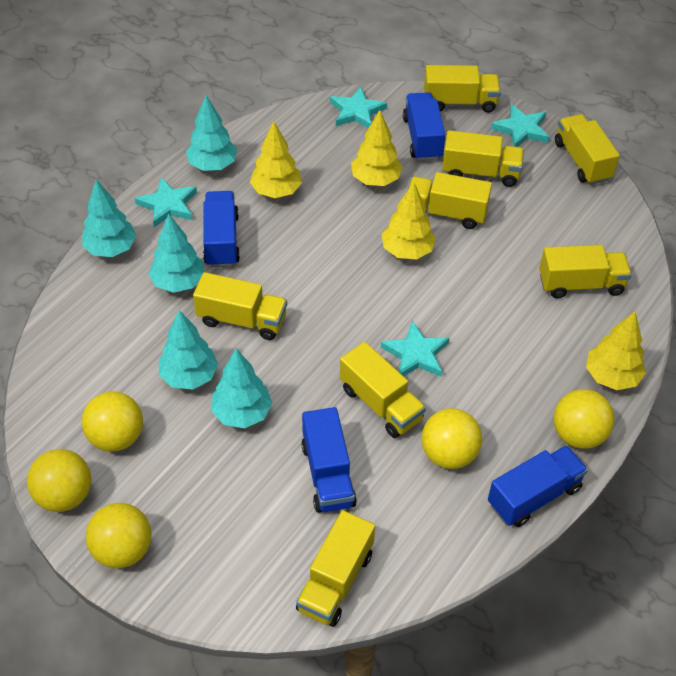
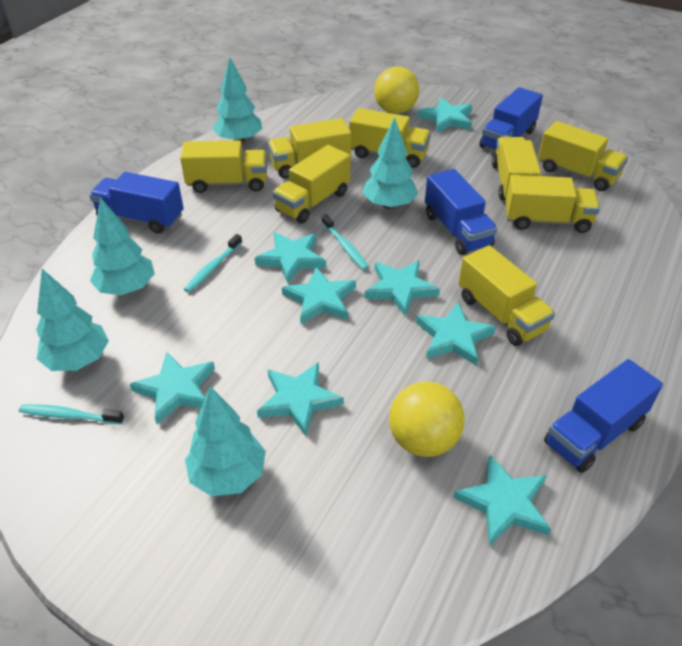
turquoise star: 4 -> 8
turquoise toothbrush: 0 -> 3
yellow ball: 5 -> 2
yellow tree: 4 -> 0

